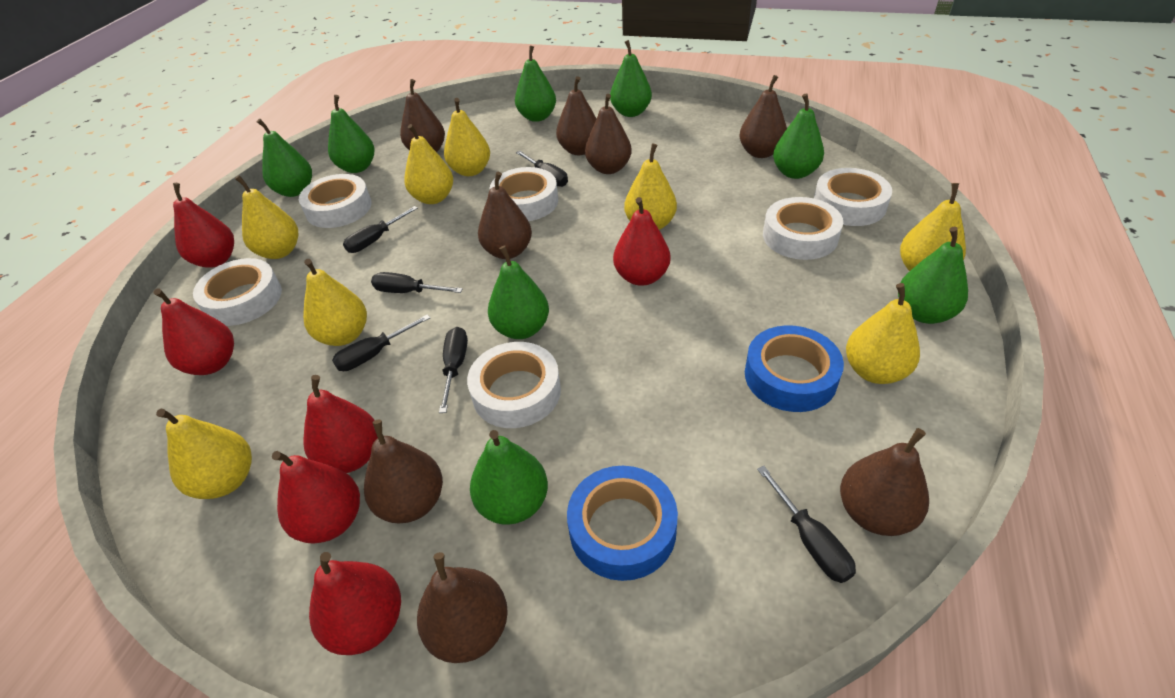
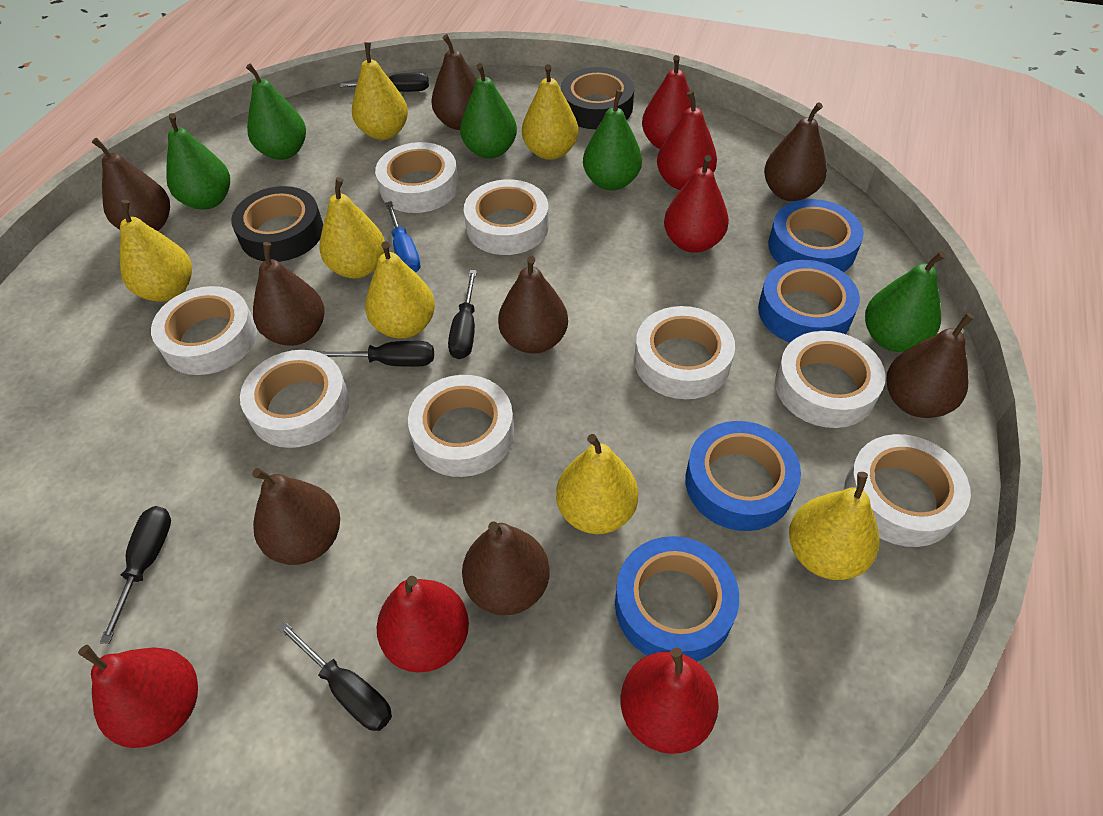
black screwdriver: 6 -> 5
black tape: 0 -> 2
blue screwdriver: 0 -> 1
blue tape: 2 -> 4
green pear: 8 -> 5
white tape: 6 -> 8
yellow pear: 8 -> 7

